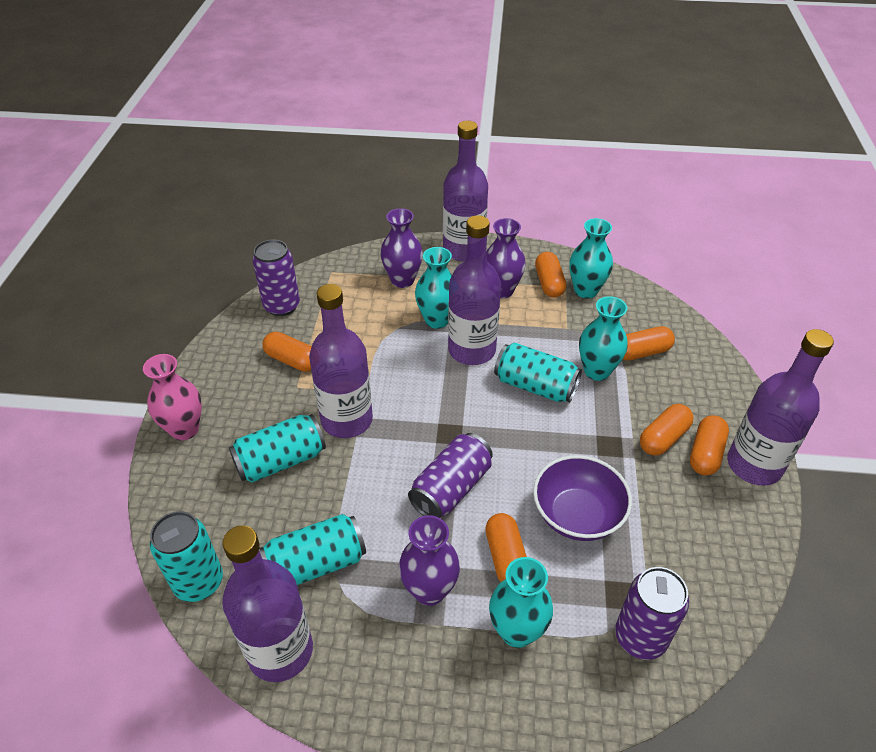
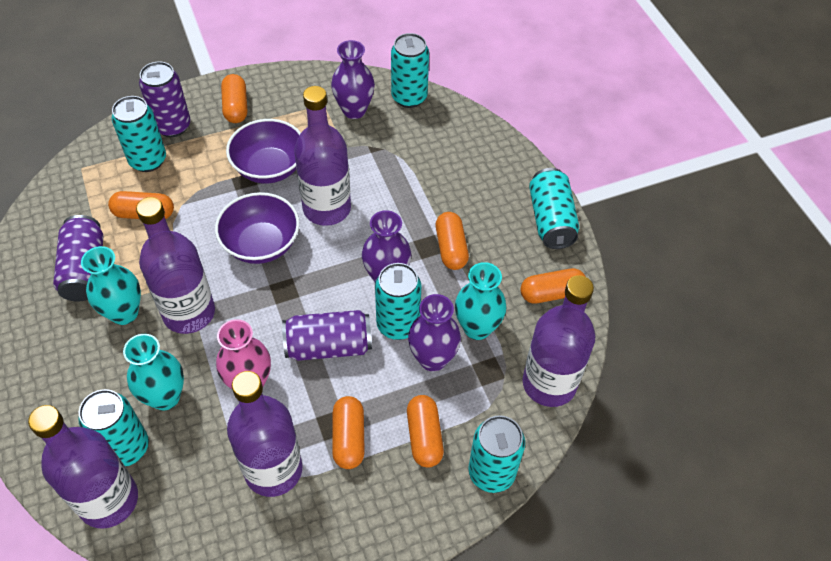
purple bowl: 1 -> 2
turquoise can: 4 -> 6
turquoise vase: 4 -> 3

